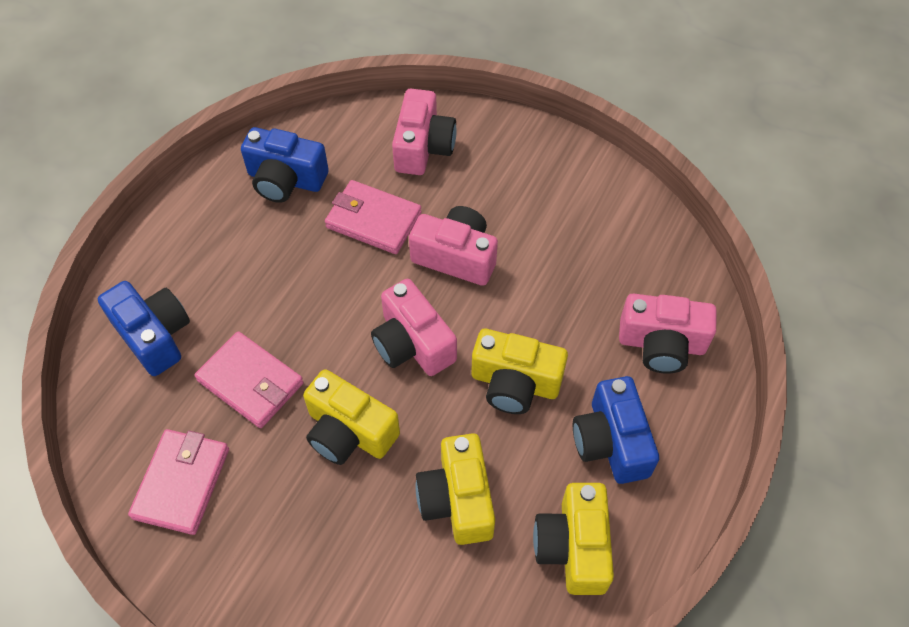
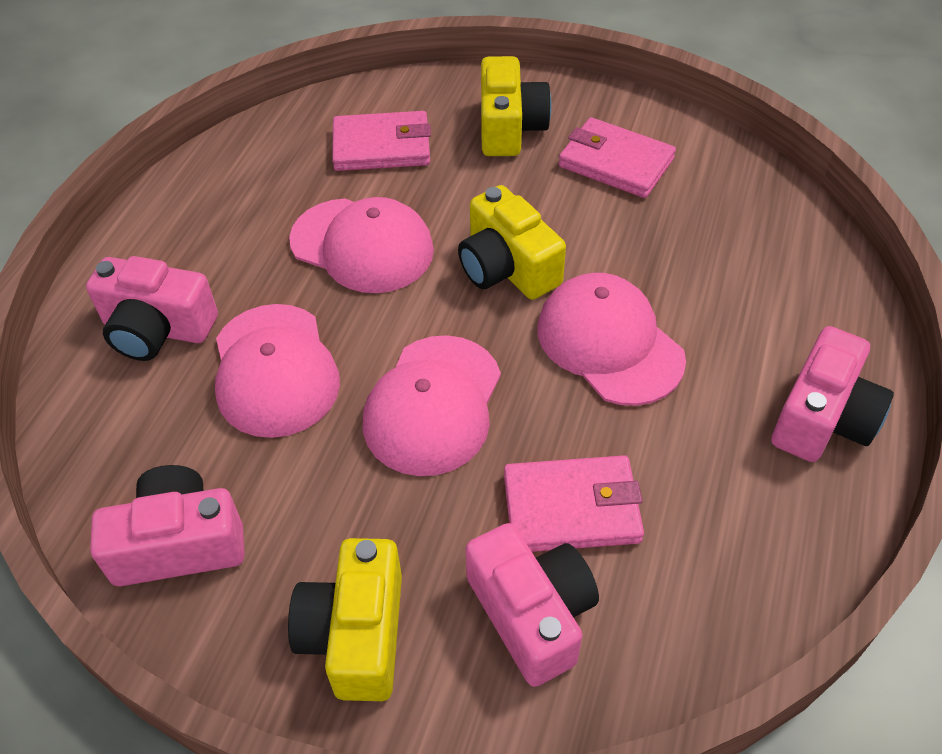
blue camera: 3 -> 0
pink cap: 0 -> 4
yellow camera: 4 -> 3

